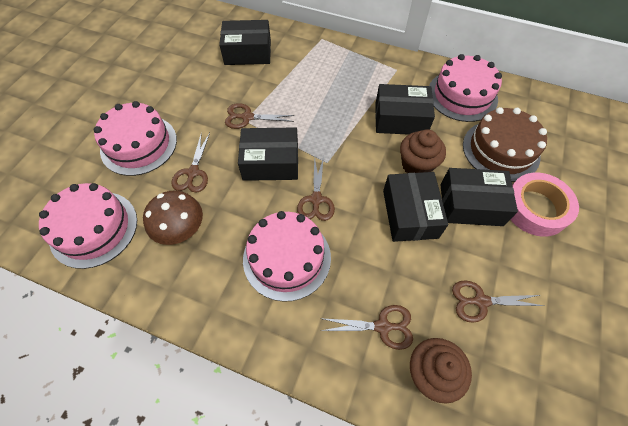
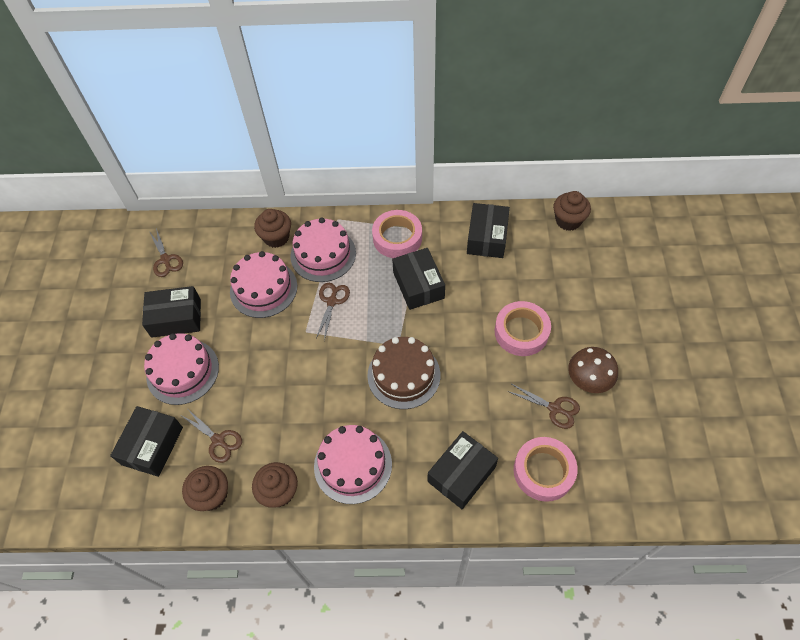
brown cupcake: 2 -> 4
brown scissors: 5 -> 4
pink tape: 1 -> 3

